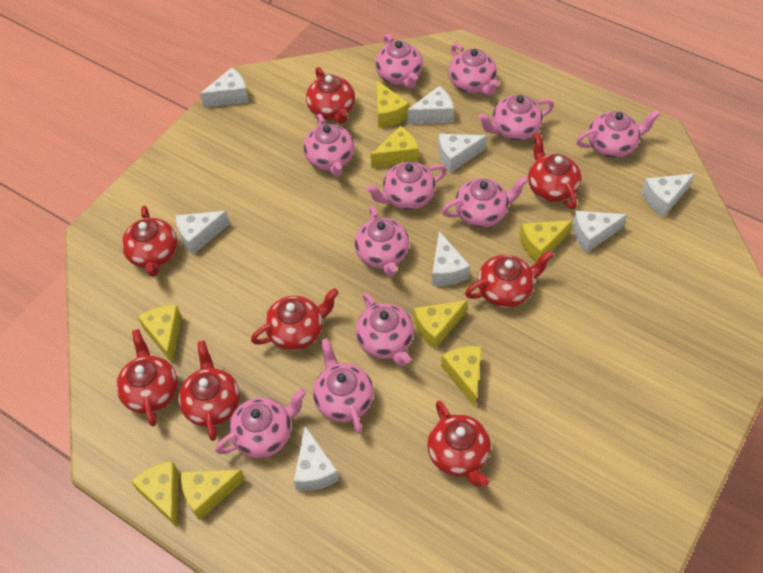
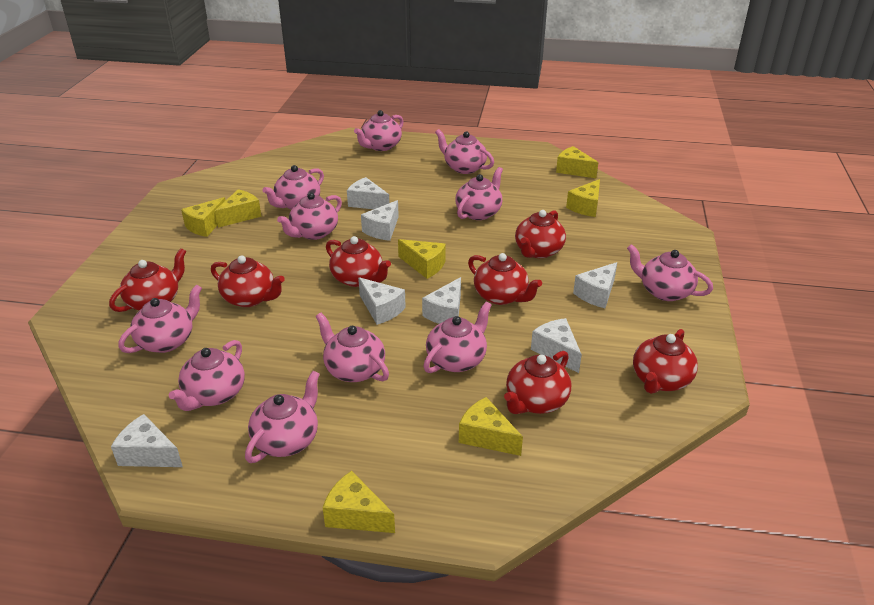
red teapot: 8 -> 7
white cheese: 8 -> 7
yellow cheese: 8 -> 7

